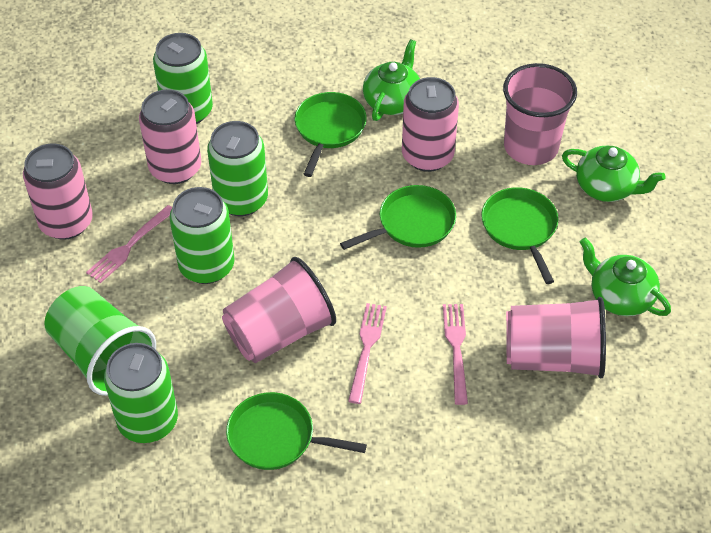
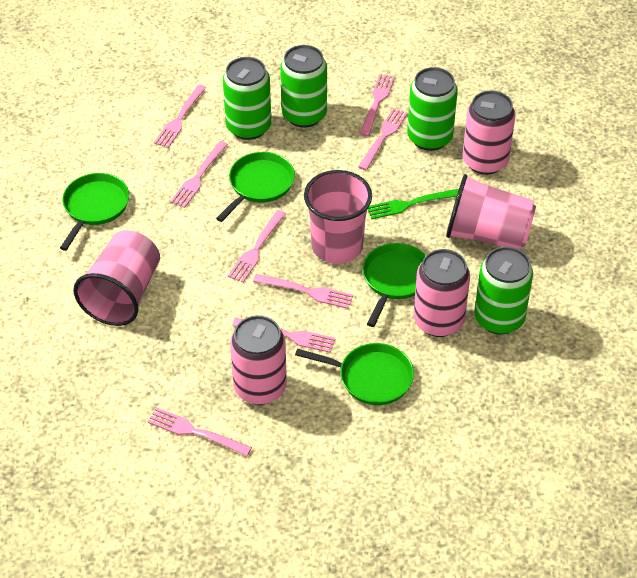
green cup: 1 -> 0
green fork: 0 -> 1
green teapot: 3 -> 0
pink fork: 3 -> 8

